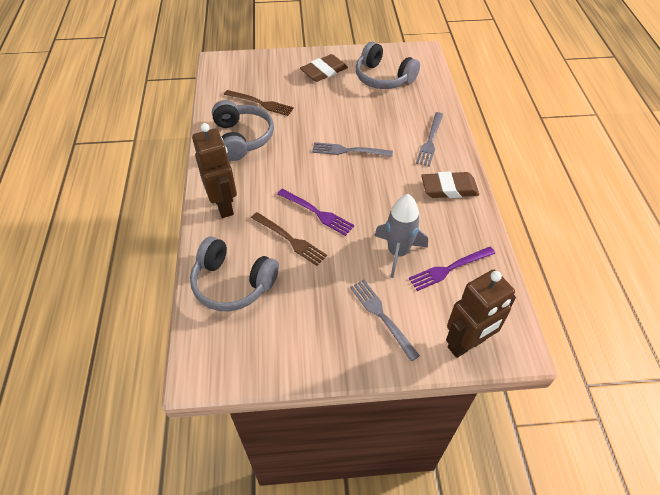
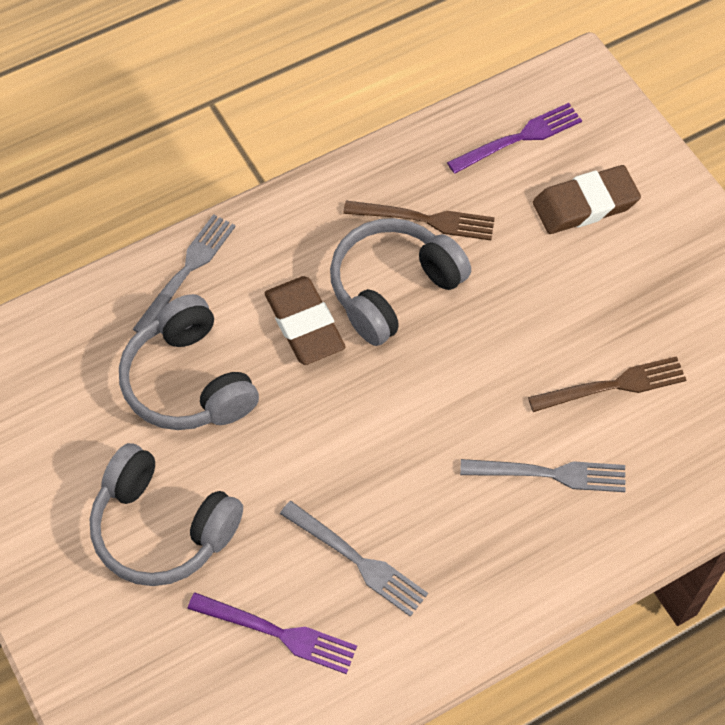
brown robot: 2 -> 0
grey rocket: 1 -> 0

